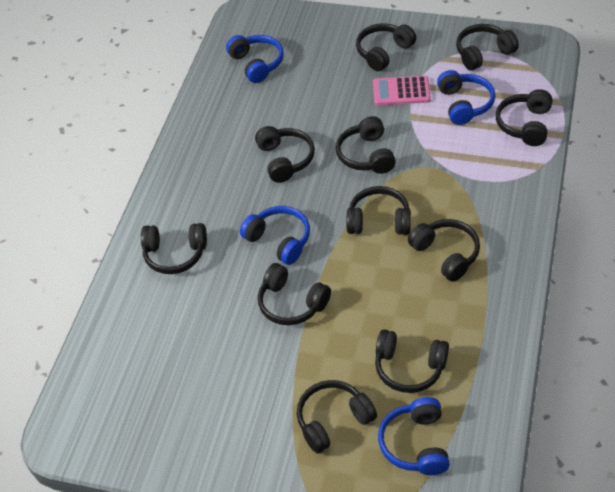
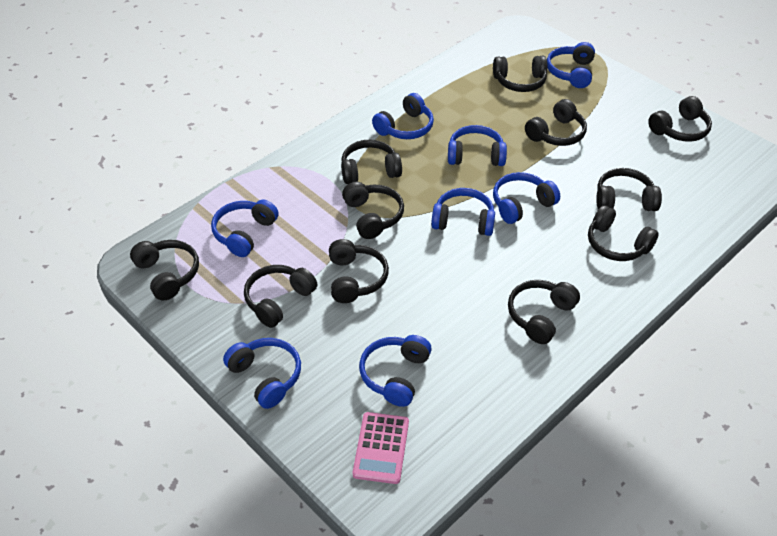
blue headphones: 4 -> 8

